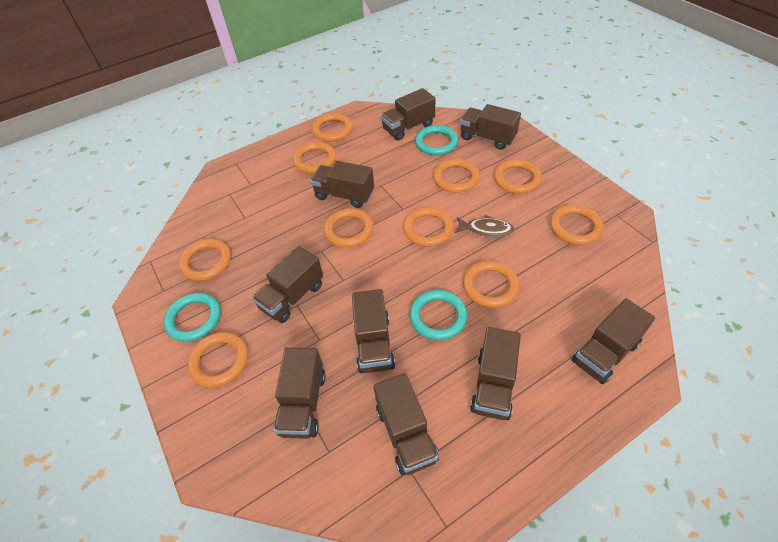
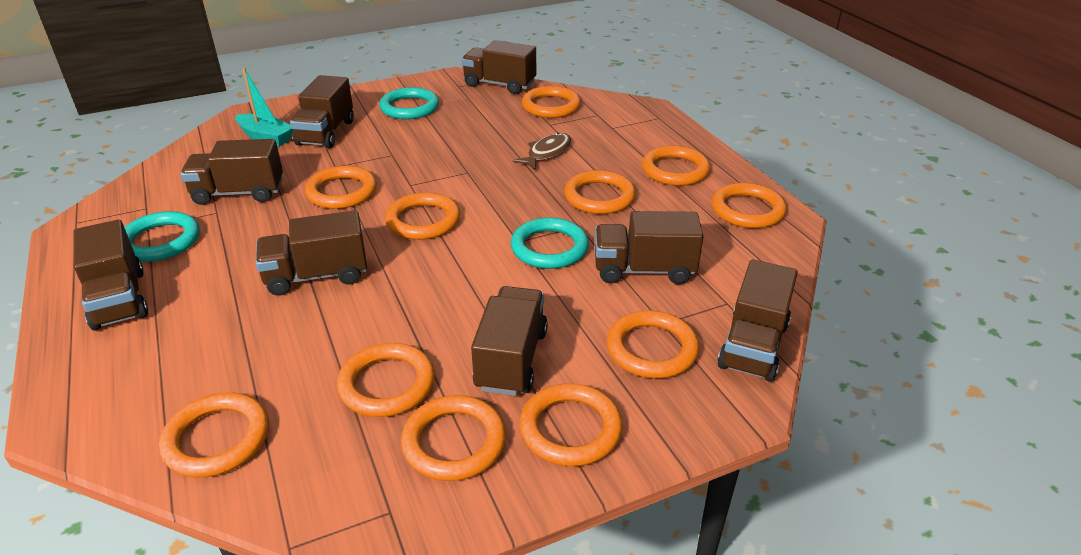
brown truck: 9 -> 8
orange ring: 10 -> 11
turquoise boat: 0 -> 1

